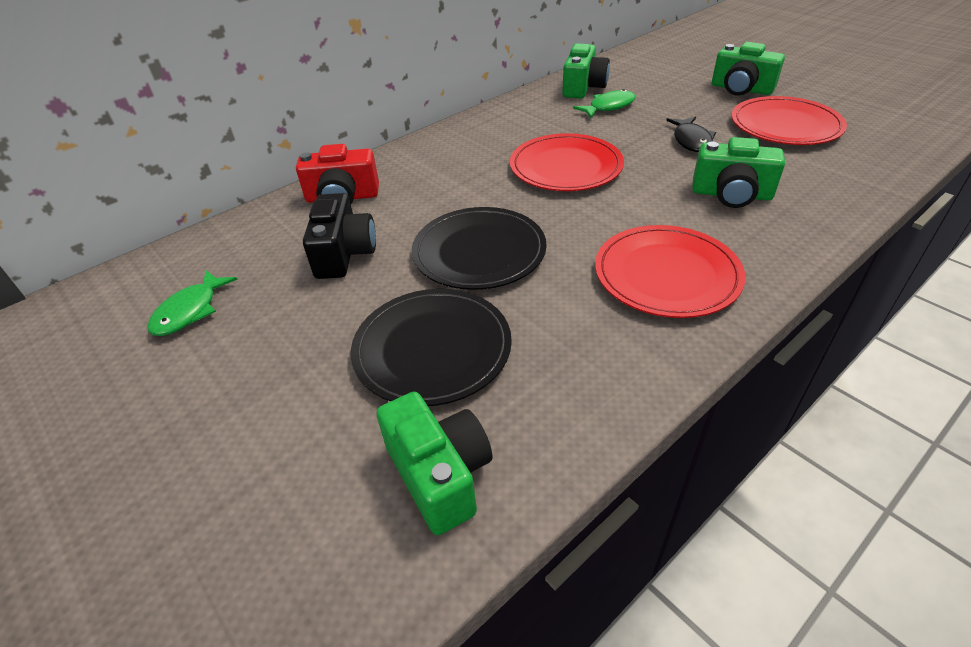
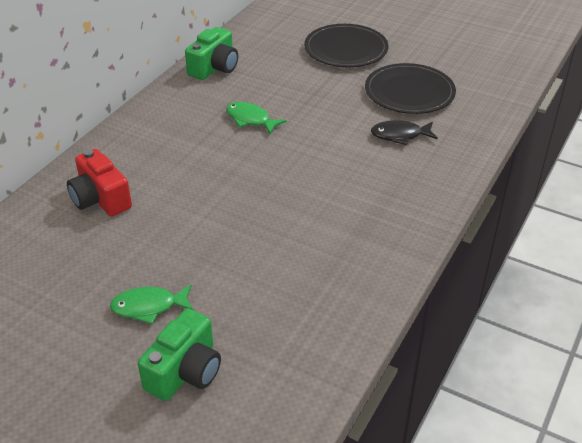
black camera: 1 -> 0
green camera: 4 -> 2
red plate: 3 -> 0

